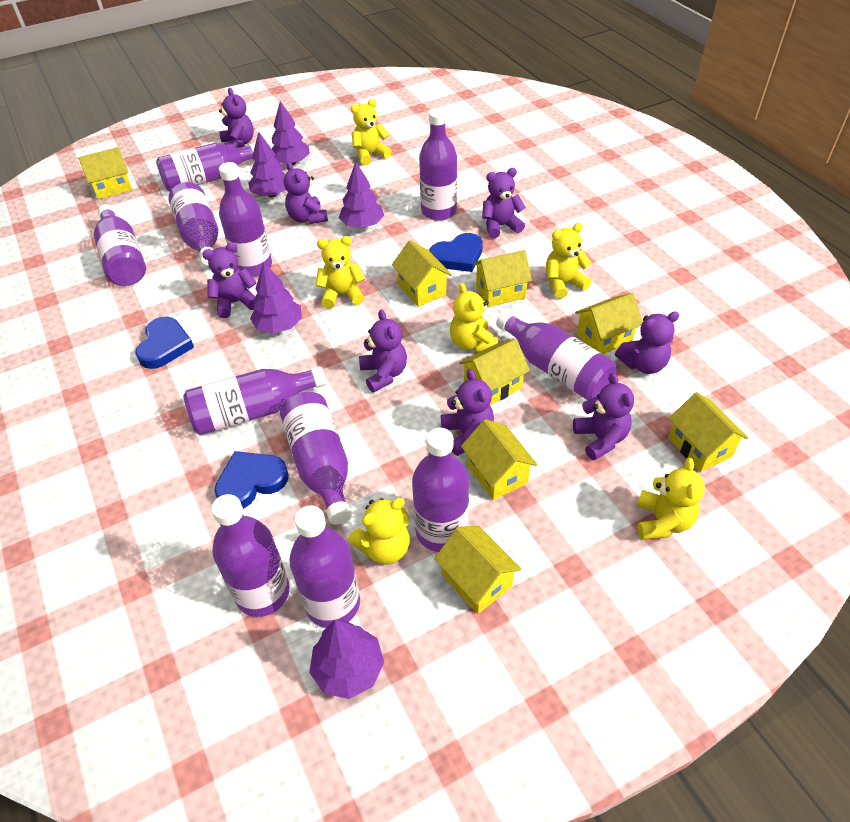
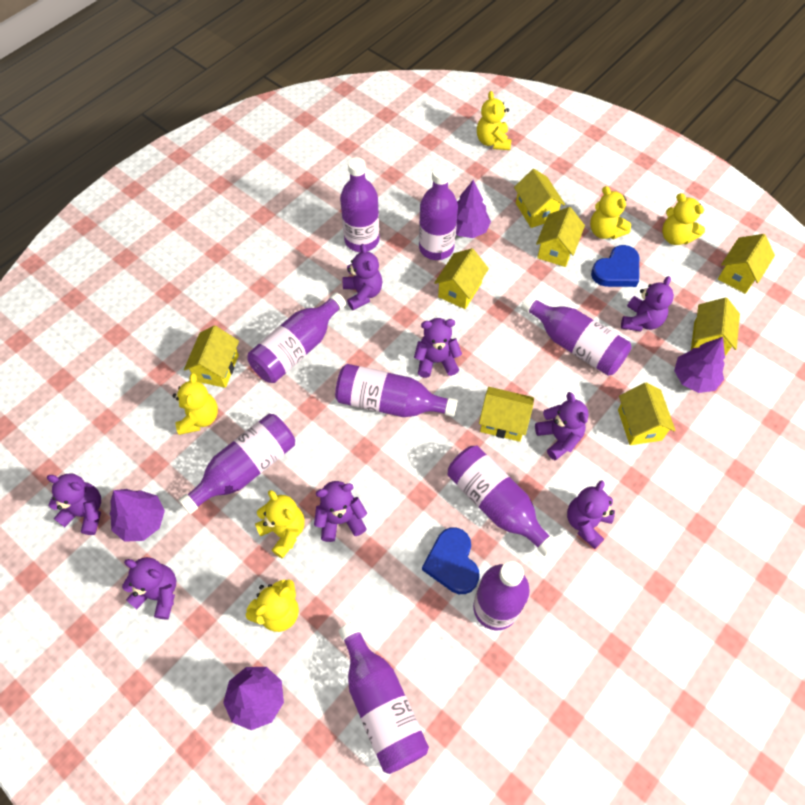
blue heart: 3 -> 2
purple bottle: 11 -> 9
purple tree: 5 -> 4

